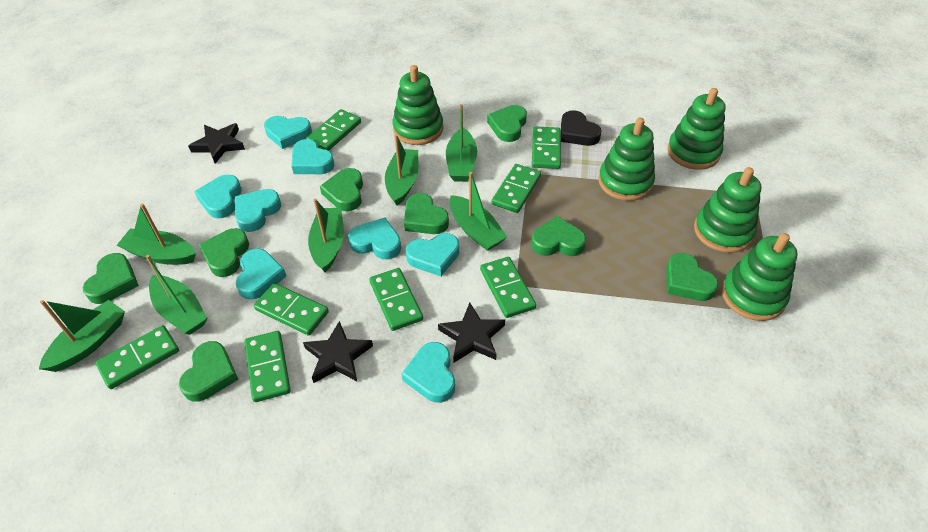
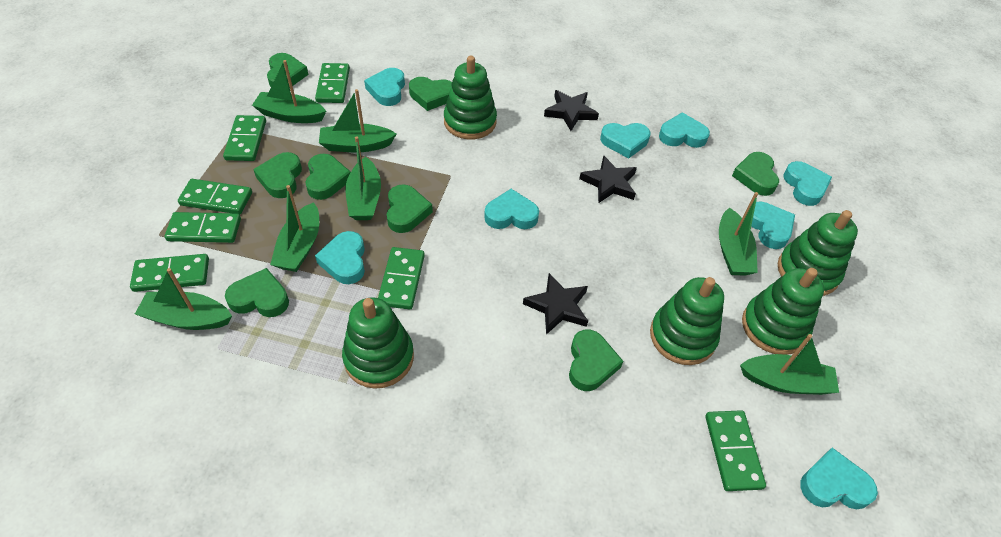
black heart: 1 -> 0
green domino: 8 -> 7

